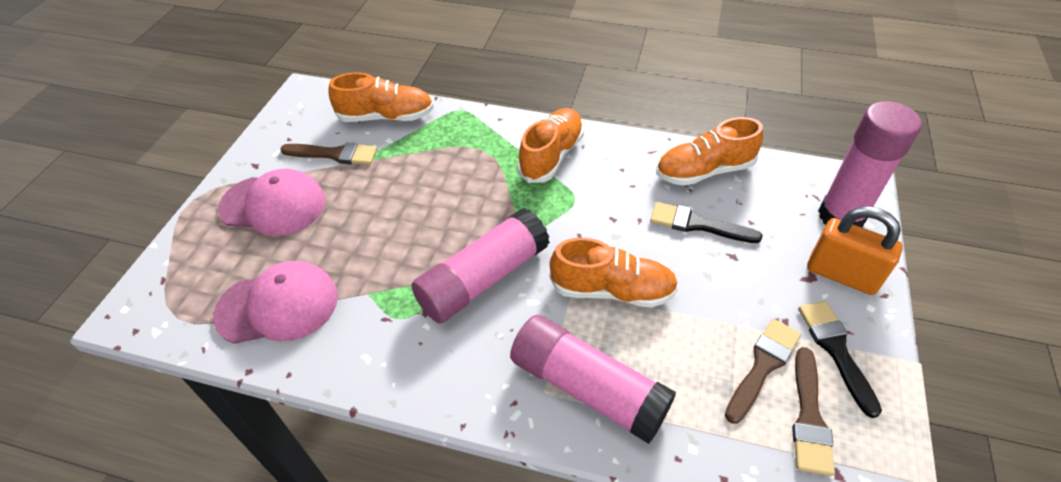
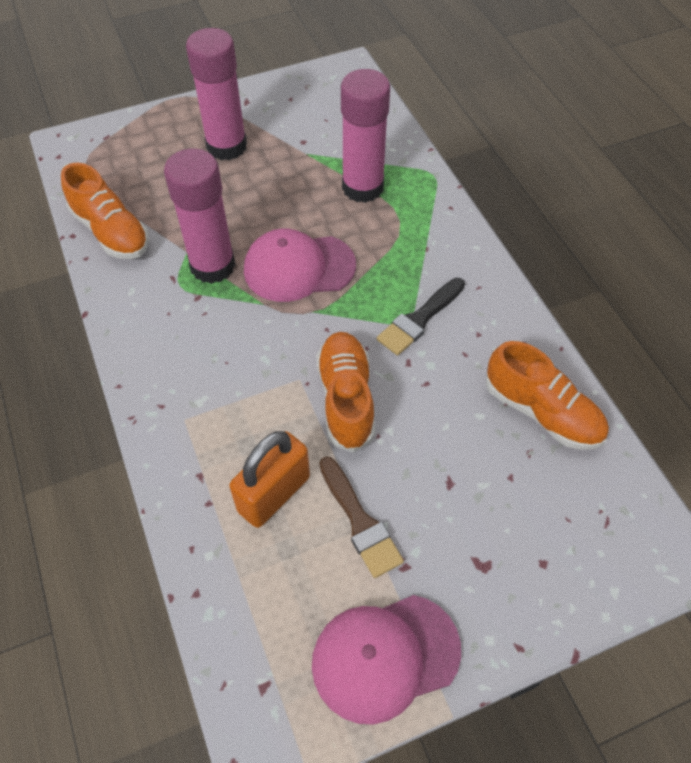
black brush: 2 -> 1
brown brush: 3 -> 1
orange shoe: 4 -> 3

